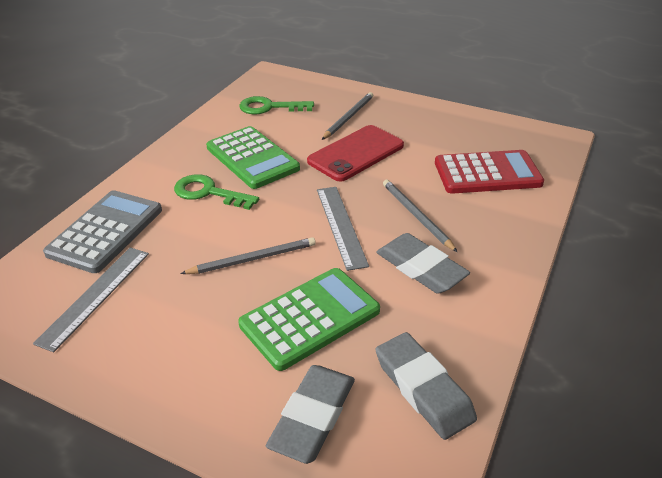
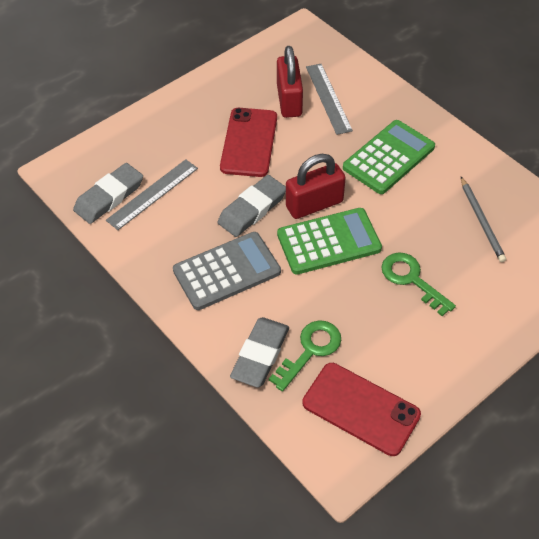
grey pencil: 3 -> 1
red calculator: 1 -> 0
red padlock: 0 -> 2
red phone: 1 -> 2

